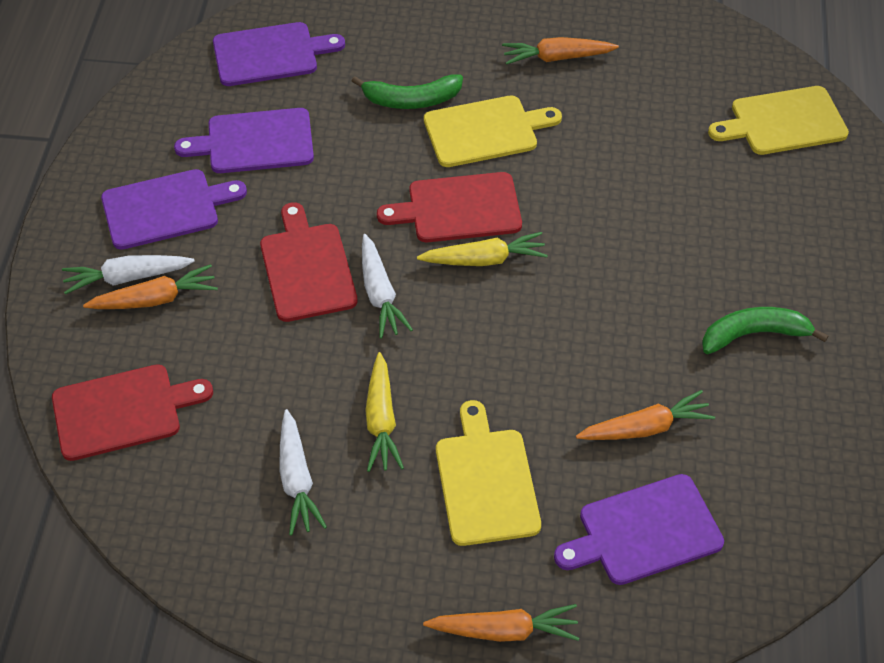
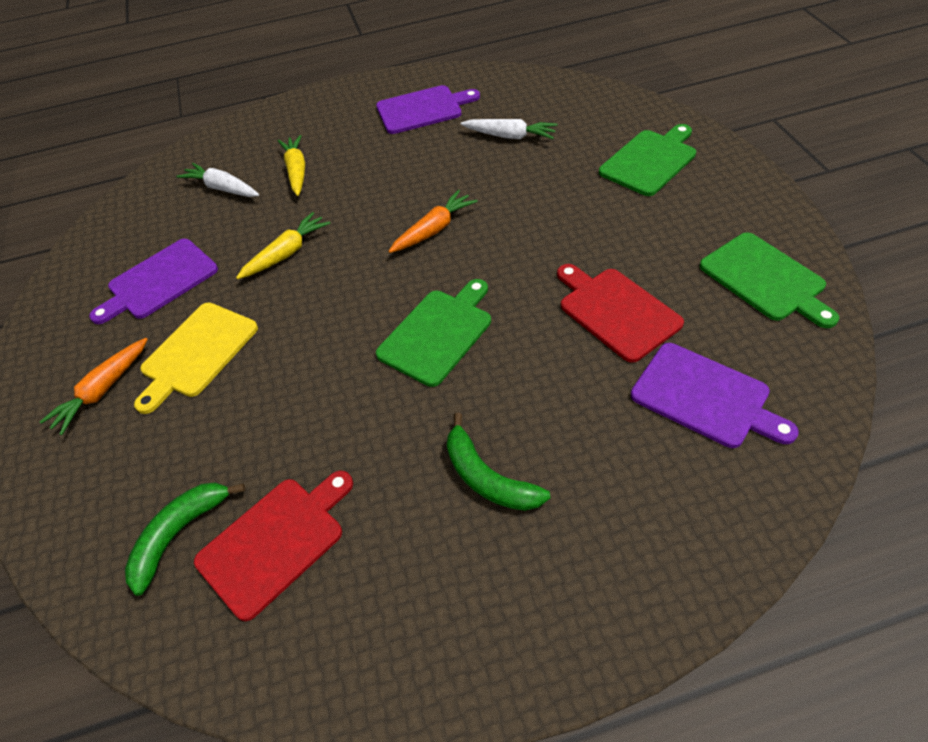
green cutting board: 0 -> 3
orange carrot: 4 -> 2
purple cutting board: 4 -> 3
red cutting board: 3 -> 2
white carrot: 3 -> 2
yellow cutting board: 3 -> 1

